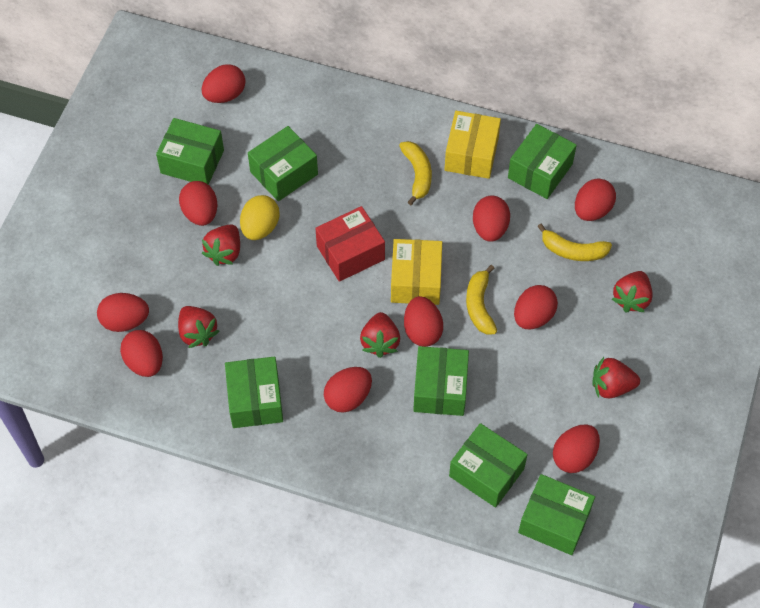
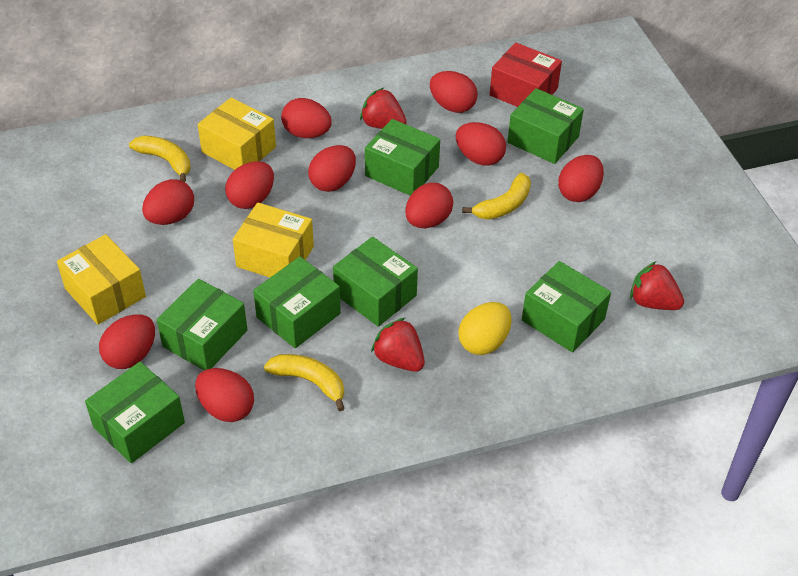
red strawberry: 5 -> 3
yellow box: 2 -> 3

